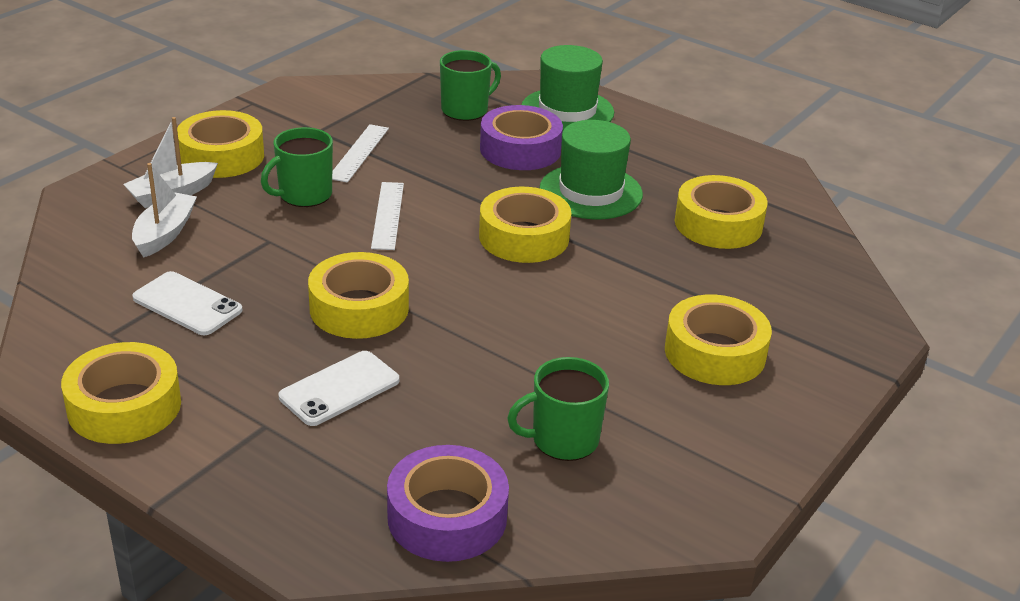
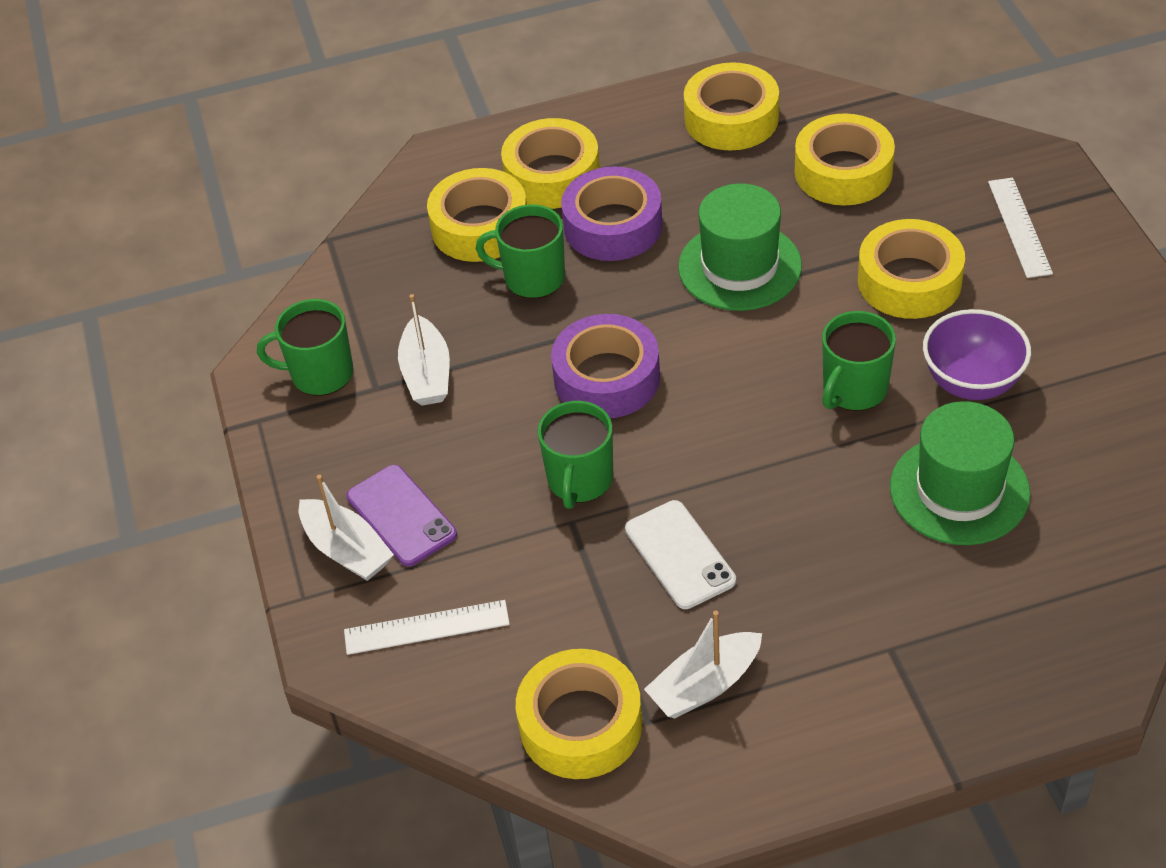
green mug: 3 -> 4
purple bowl: 0 -> 1
purple phone: 0 -> 1
white boat: 2 -> 3
white phone: 2 -> 1

